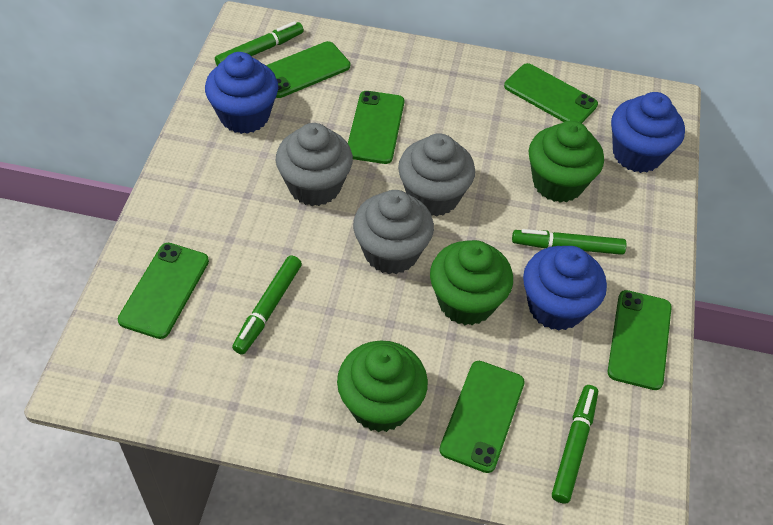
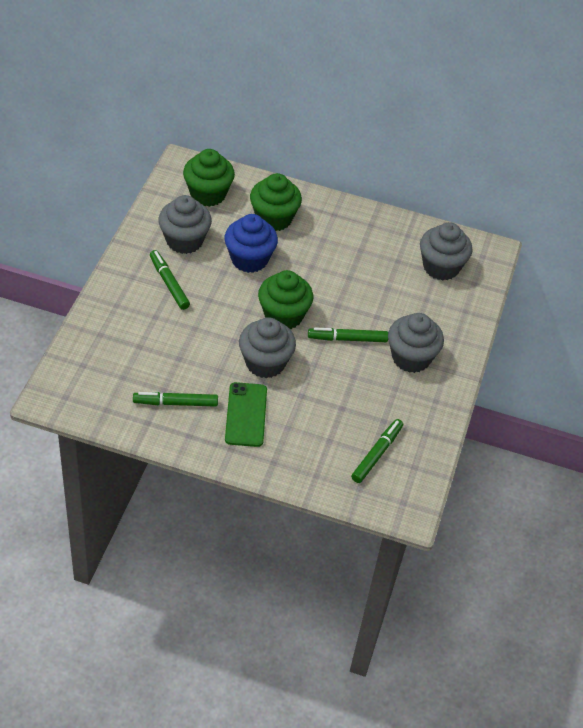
blue cupcake: 3 -> 1
green phone: 6 -> 1
grey cupcake: 3 -> 4

